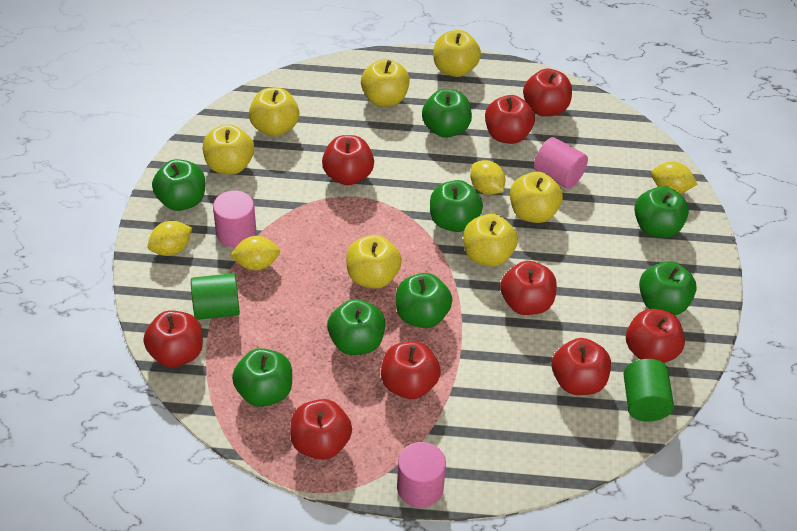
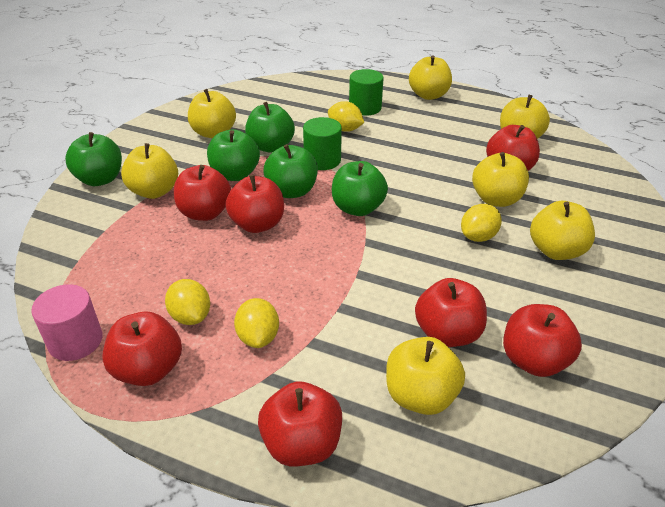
green apple: 8 -> 5
pink cylinder: 3 -> 1
red apple: 9 -> 7

